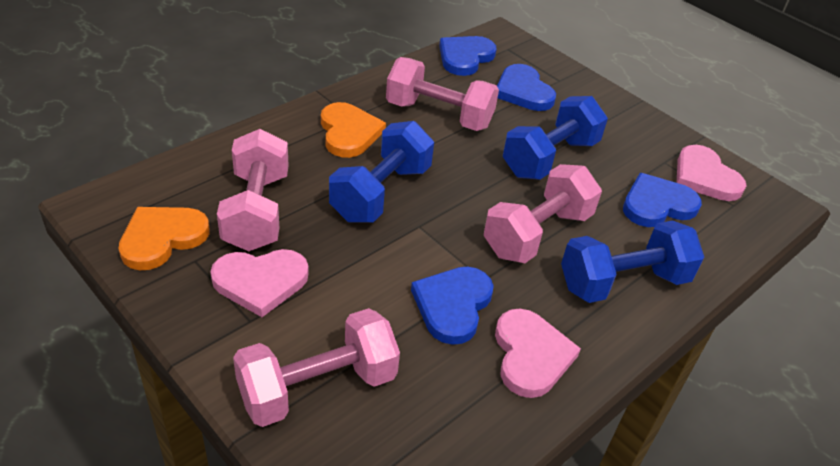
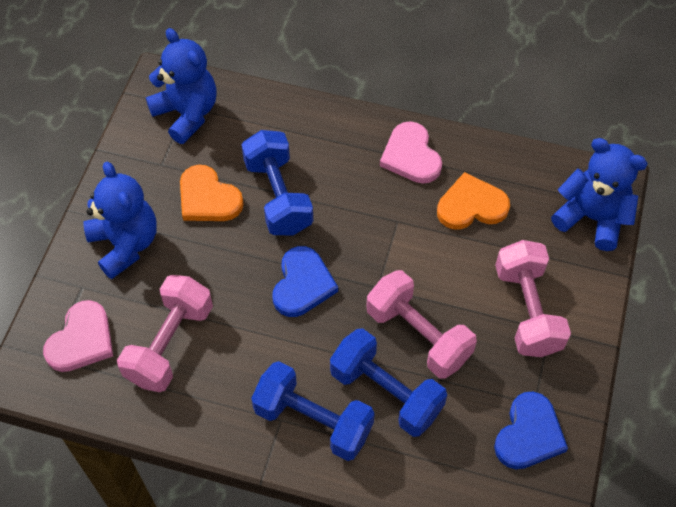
blue heart: 4 -> 2
blue teddy bear: 0 -> 3
pink dumbbell: 4 -> 3
pink heart: 3 -> 2

